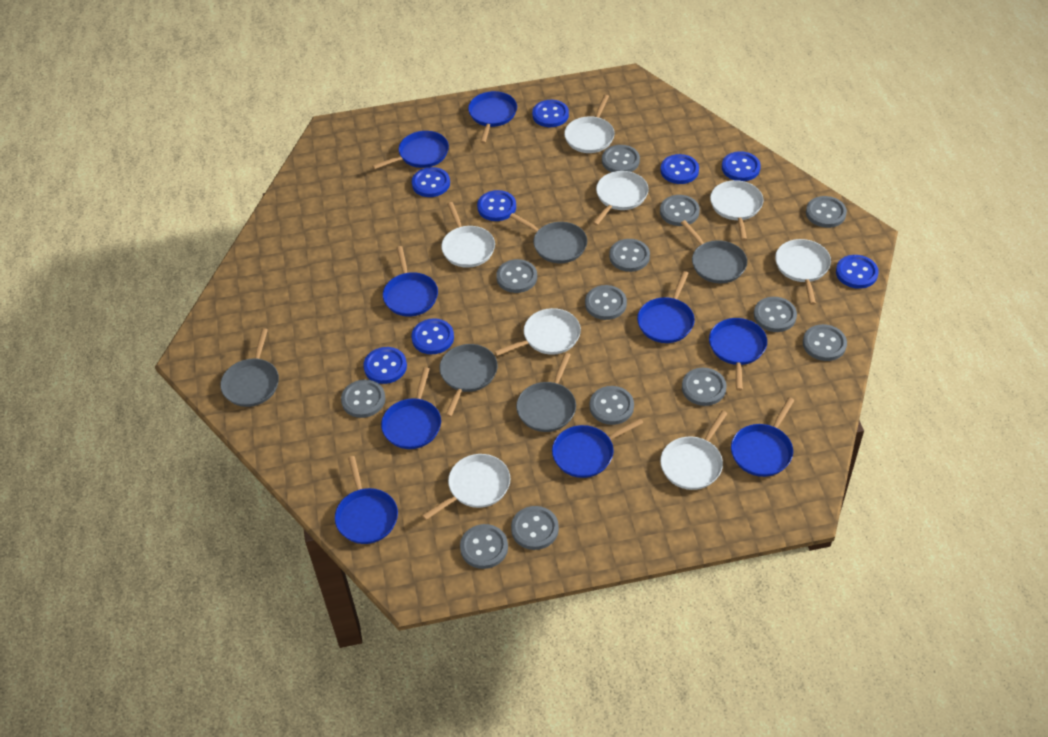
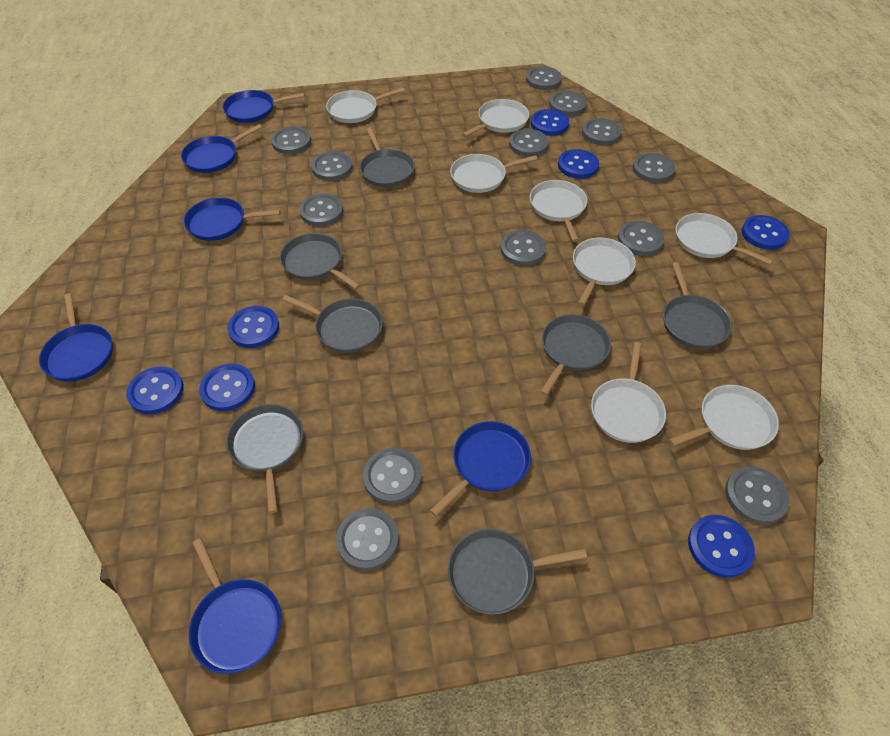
blue button: 8 -> 7
blue pan: 9 -> 6
grey pan: 5 -> 7

